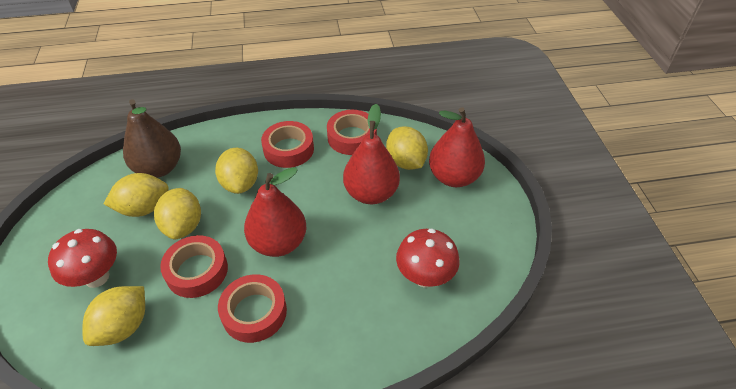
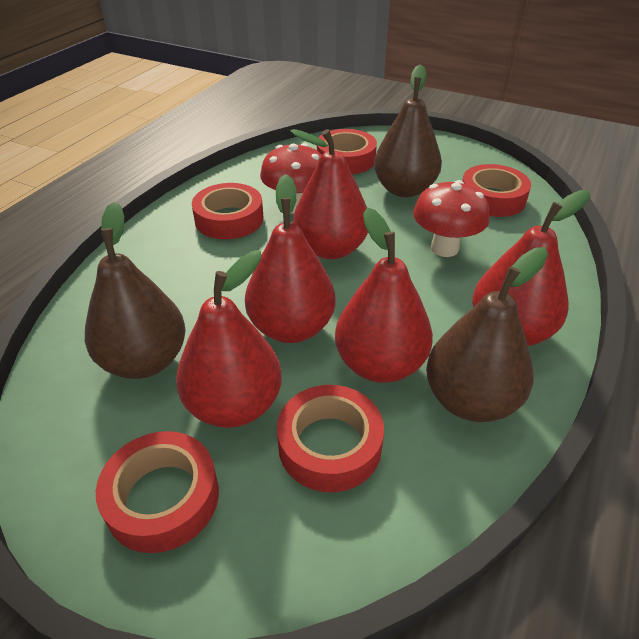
brown pear: 1 -> 3
red pear: 3 -> 5
red tape: 4 -> 5
yellow lemon: 5 -> 0

